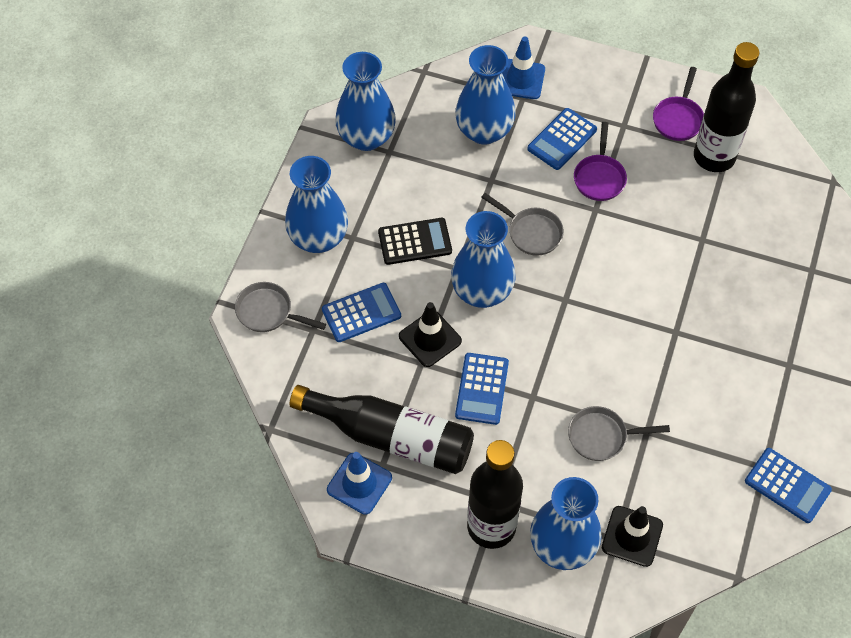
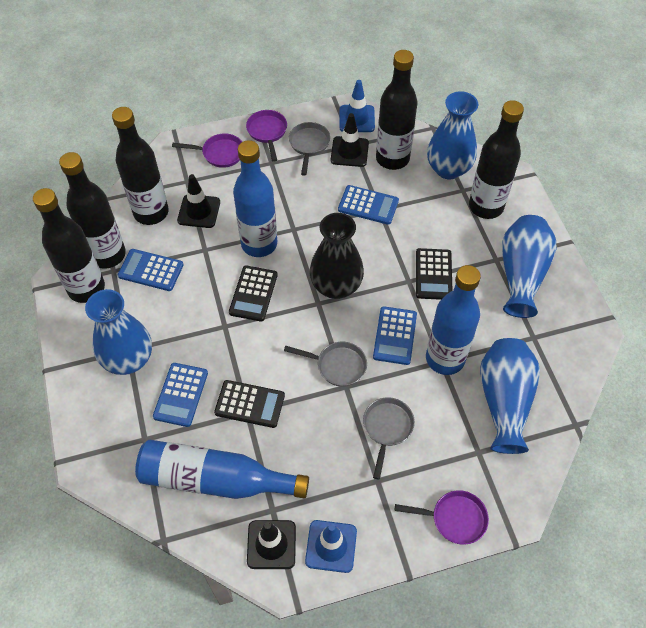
black bottle: 3 -> 5
black calculator: 1 -> 3
black traffic cone: 2 -> 3
black vase: 0 -> 1
blue bottle: 0 -> 3
blue vase: 5 -> 4
purple pan: 2 -> 3

